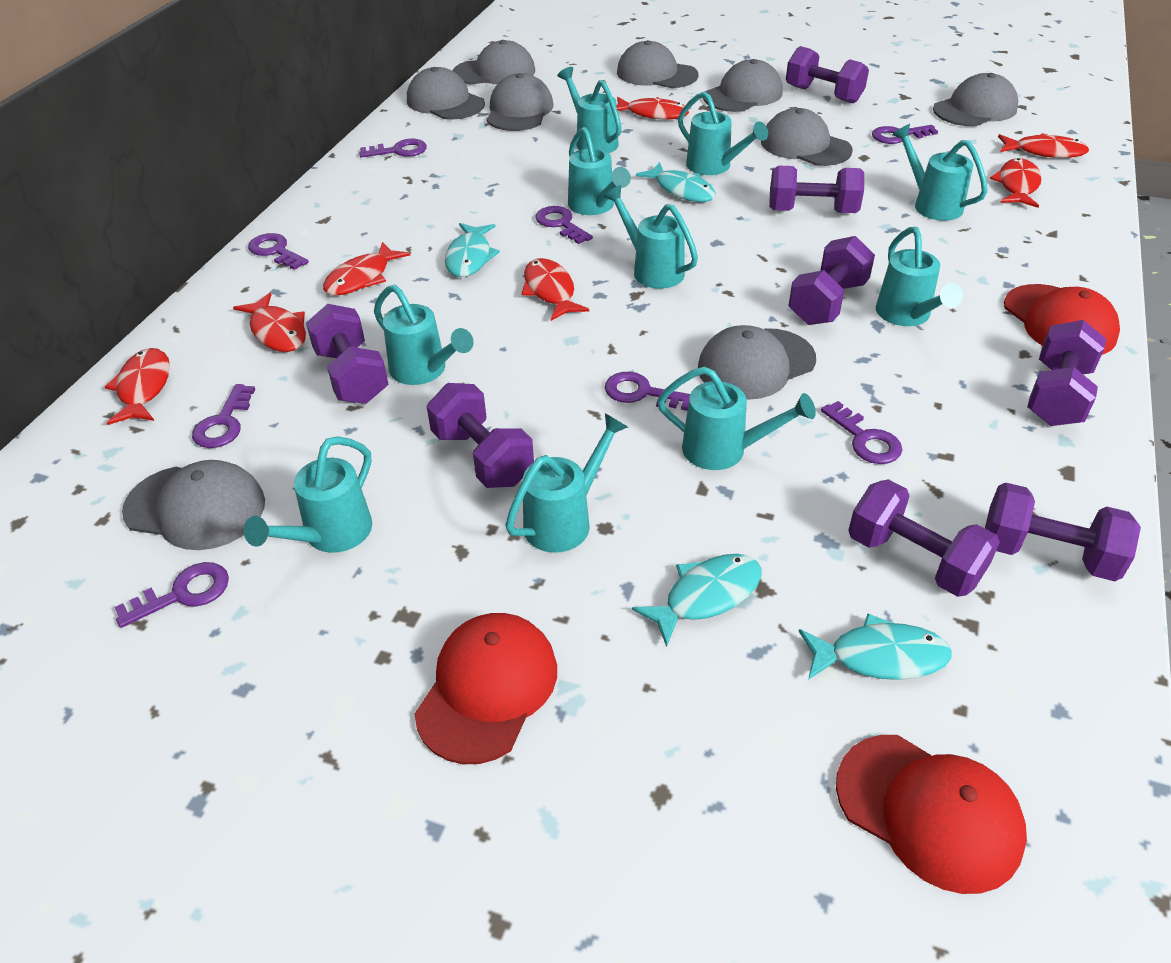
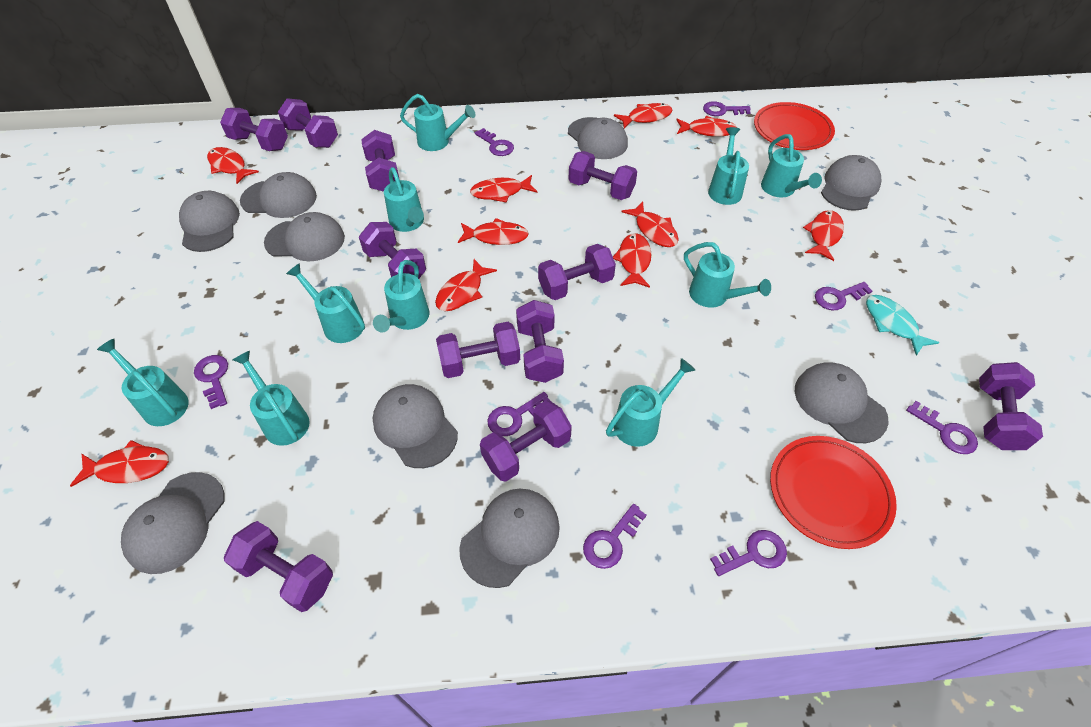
purple dumbbell: 8 -> 11
red cap: 3 -> 0
red fish: 7 -> 10
red plate: 0 -> 2
turquoise fish: 4 -> 1

